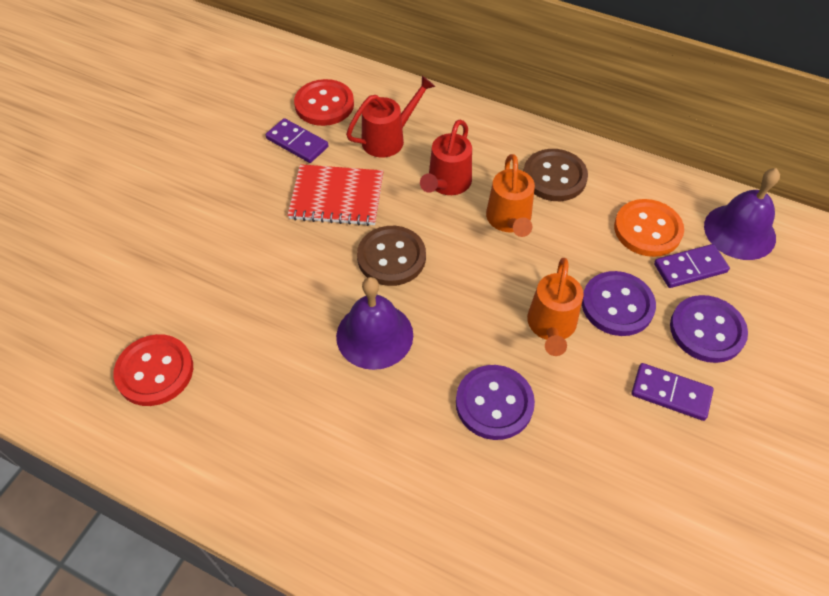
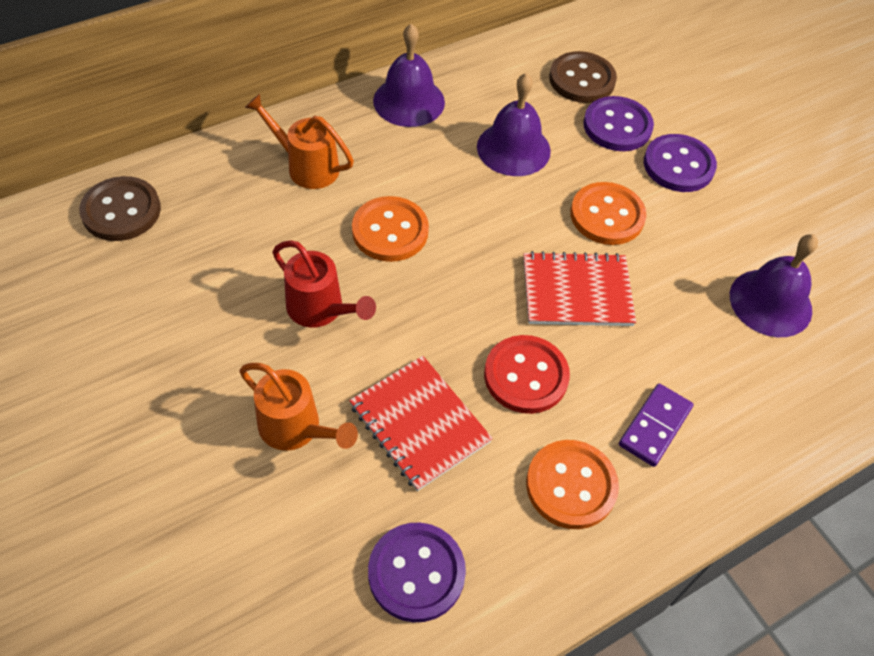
orange button: 1 -> 3
purple bell: 2 -> 3
purple domino: 3 -> 1
red button: 2 -> 1
red notebook: 1 -> 2
red watering can: 2 -> 1

